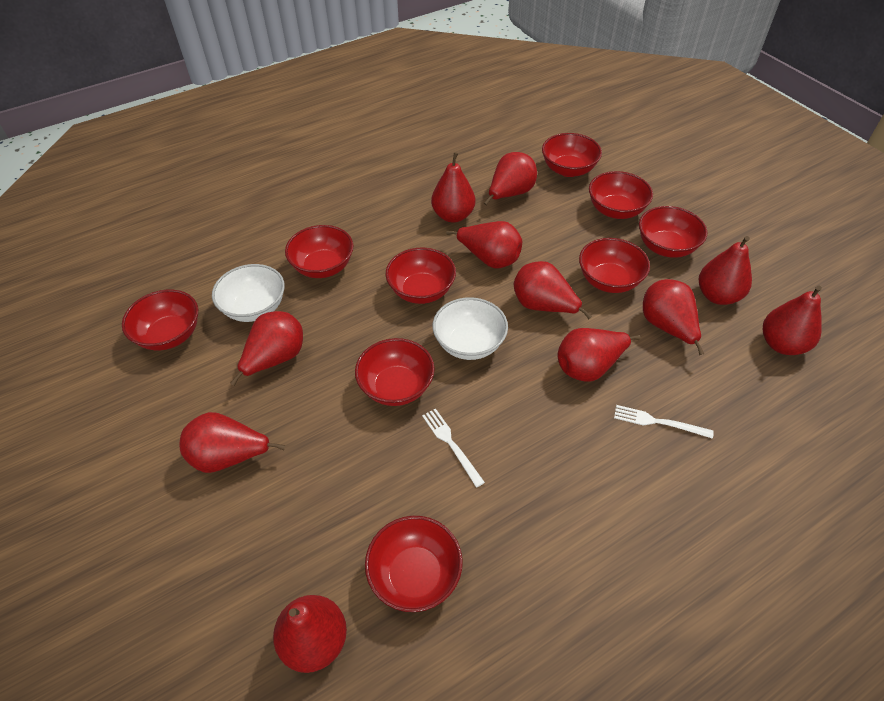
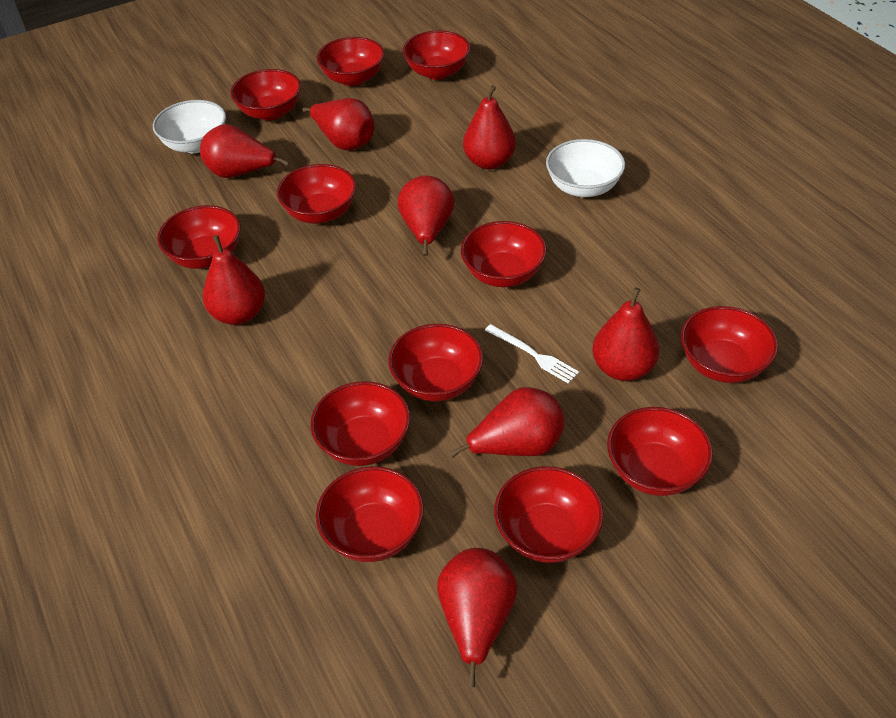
red bowl: 9 -> 12
red pear: 11 -> 8
white fork: 2 -> 1

